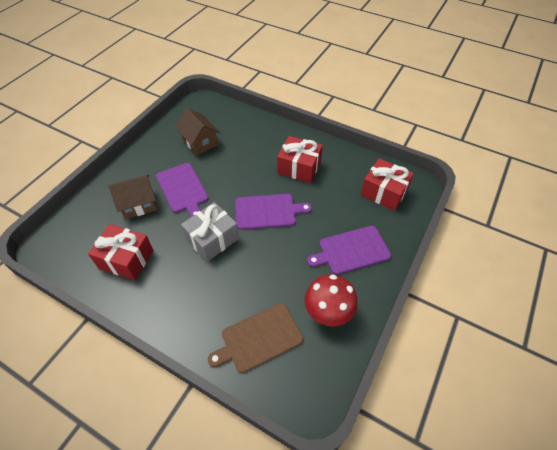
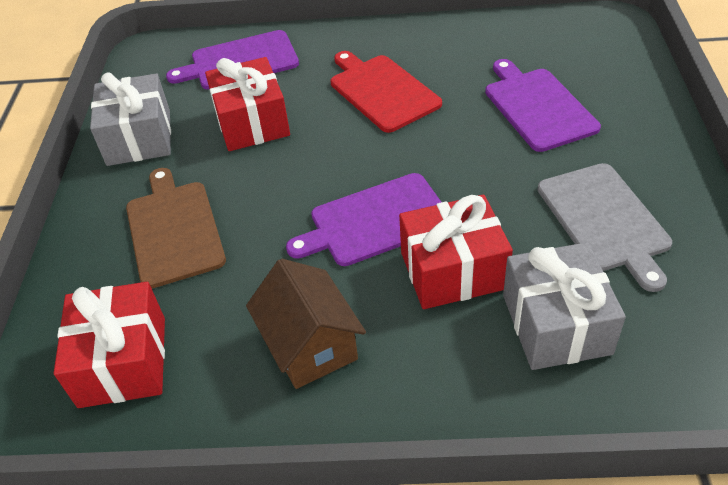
brown house: 2 -> 1
grey cutting board: 0 -> 1
grey gift: 1 -> 2
red cutting board: 0 -> 1
red mushroom: 1 -> 0

